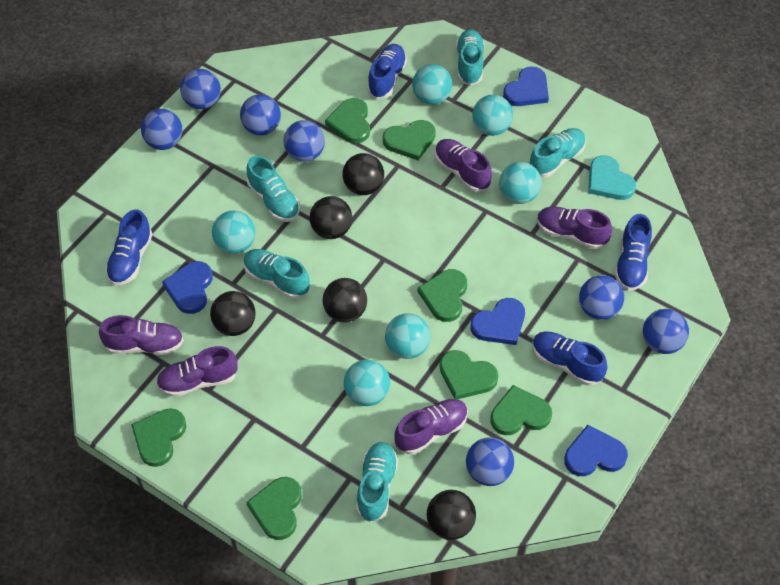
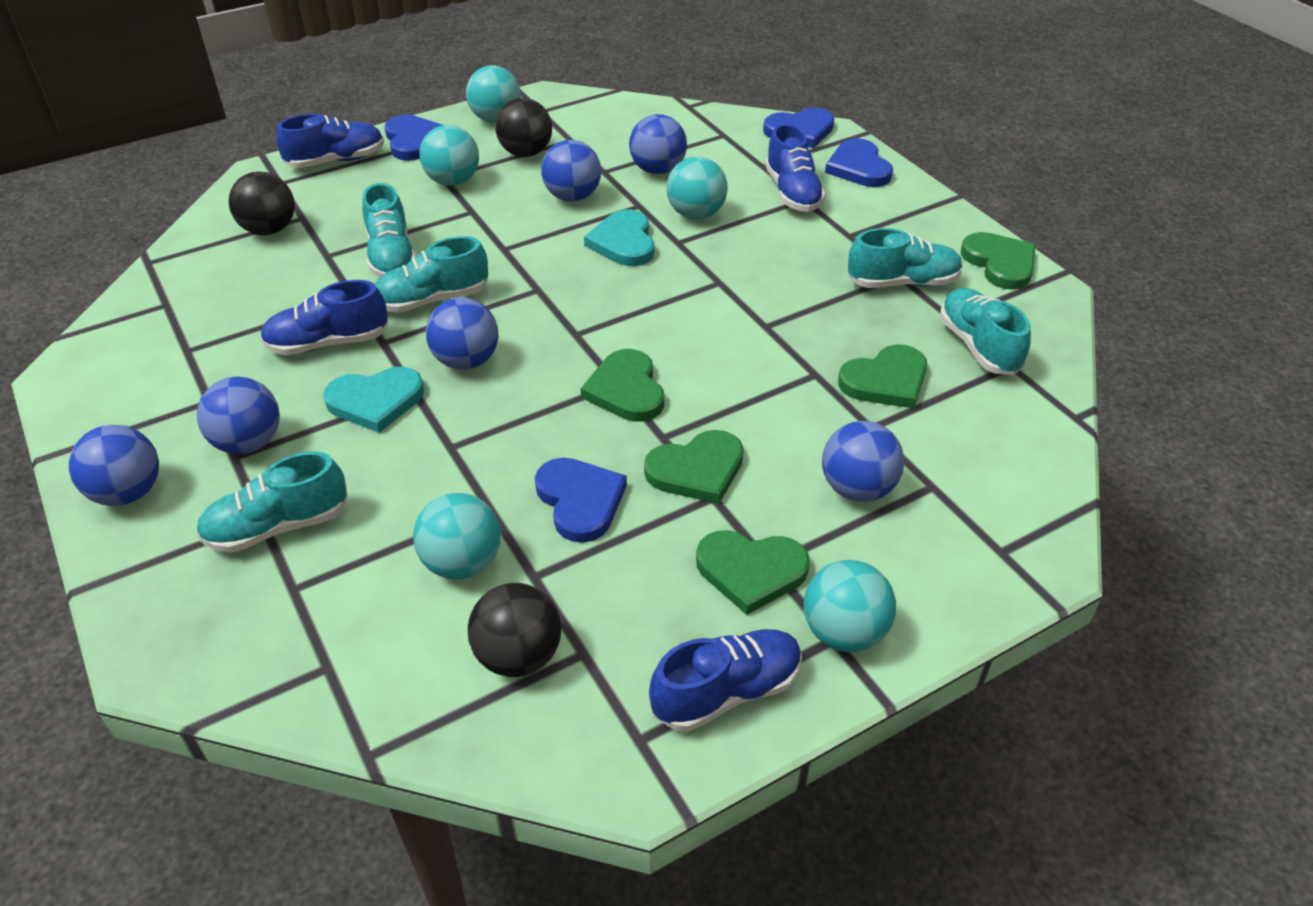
black ball: 5 -> 3
blue ball: 7 -> 6
green heart: 7 -> 5
purple shoe: 5 -> 0
turquoise ball: 6 -> 5
turquoise heart: 1 -> 2

